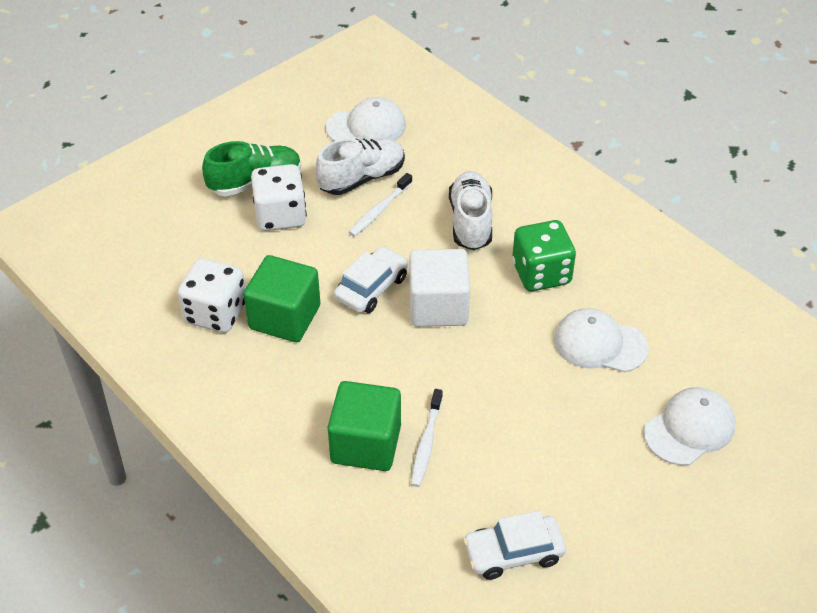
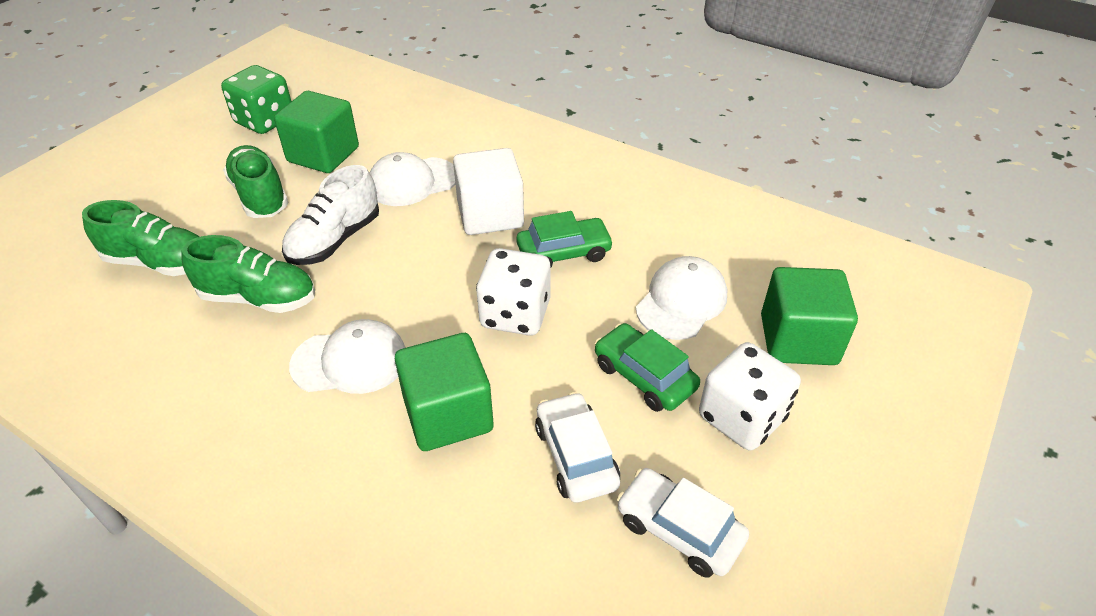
green car: 0 -> 2
green cube: 2 -> 3
green shoe: 1 -> 3
white shoe: 2 -> 1
white toothbrush: 2 -> 0

